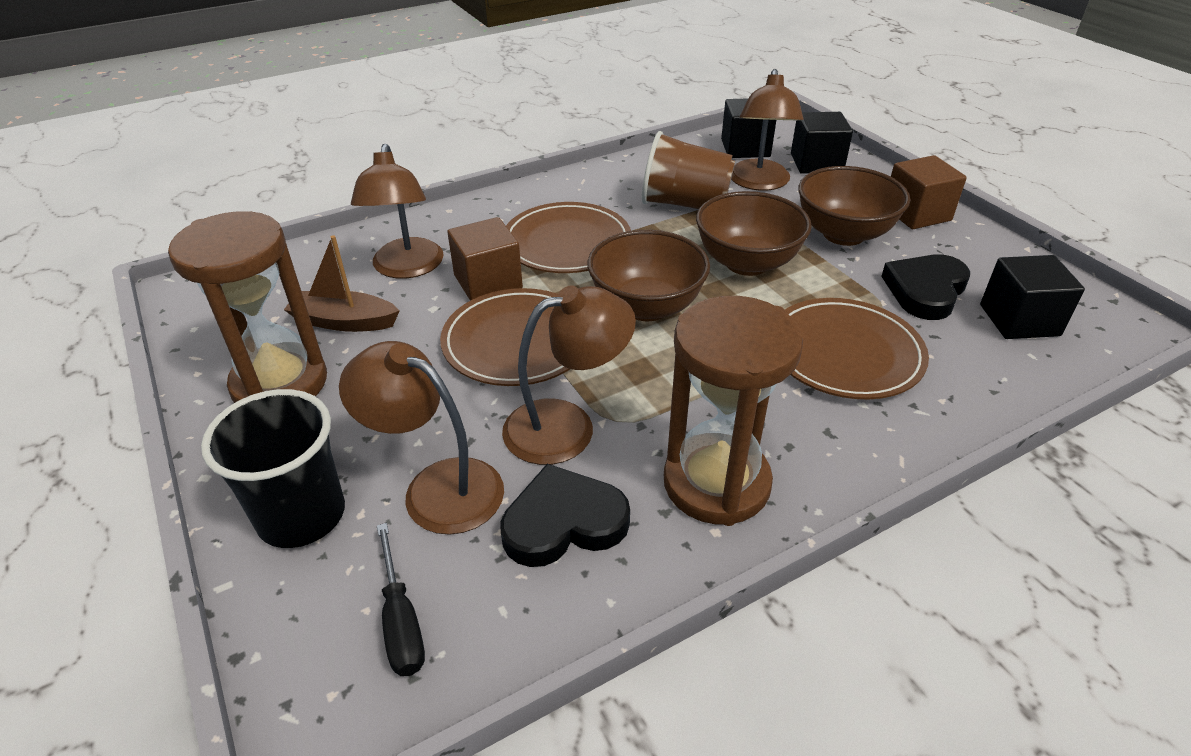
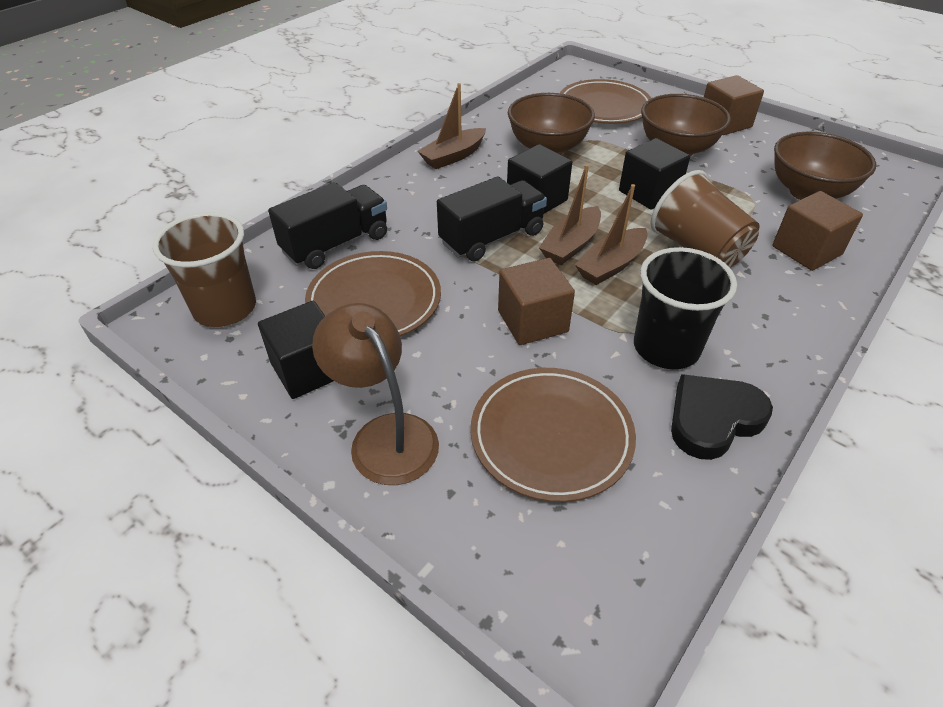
black heart: 2 -> 1
black screwdriver: 1 -> 0
black truck: 0 -> 2
brown boat: 1 -> 3
brown cube: 2 -> 3
brown cup: 1 -> 2
brown hourglass: 2 -> 0
brown lamp: 4 -> 1

